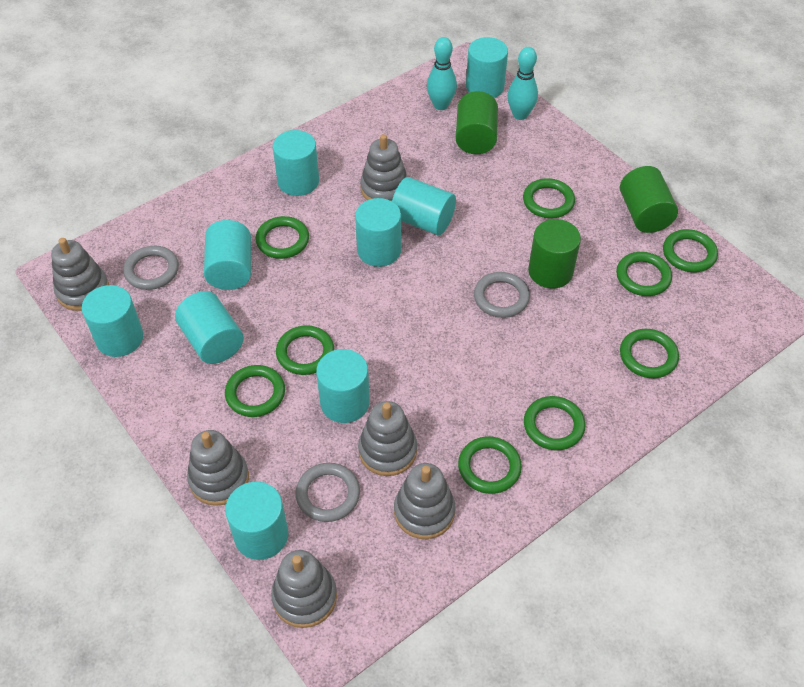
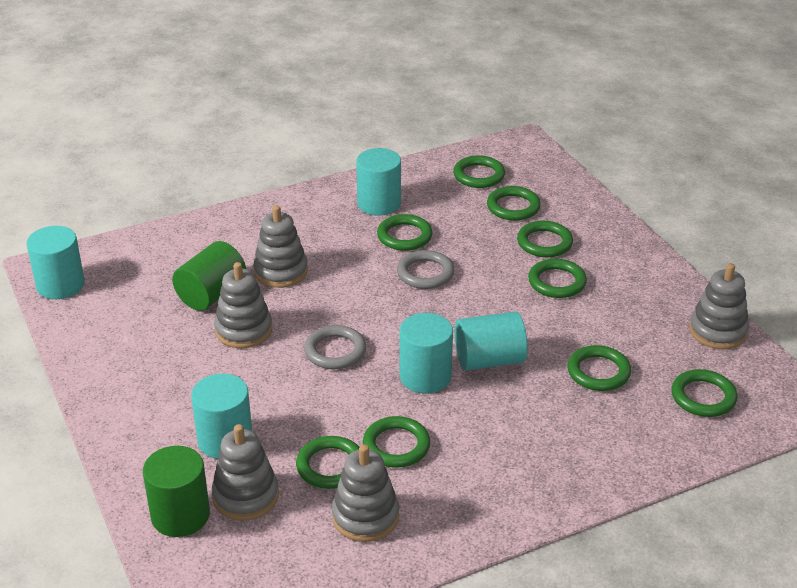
green cylinder: 3 -> 2
grey ring: 3 -> 2
grey stacking toy: 6 -> 5
turquoise bowling pin: 2 -> 0
turquoise cylinder: 9 -> 5

